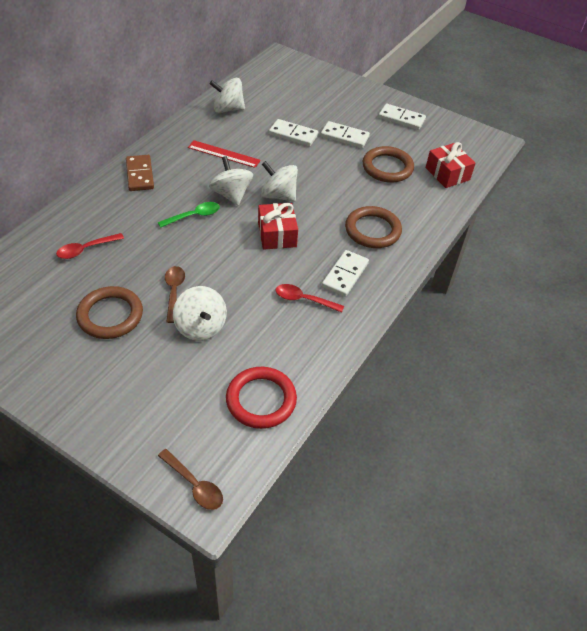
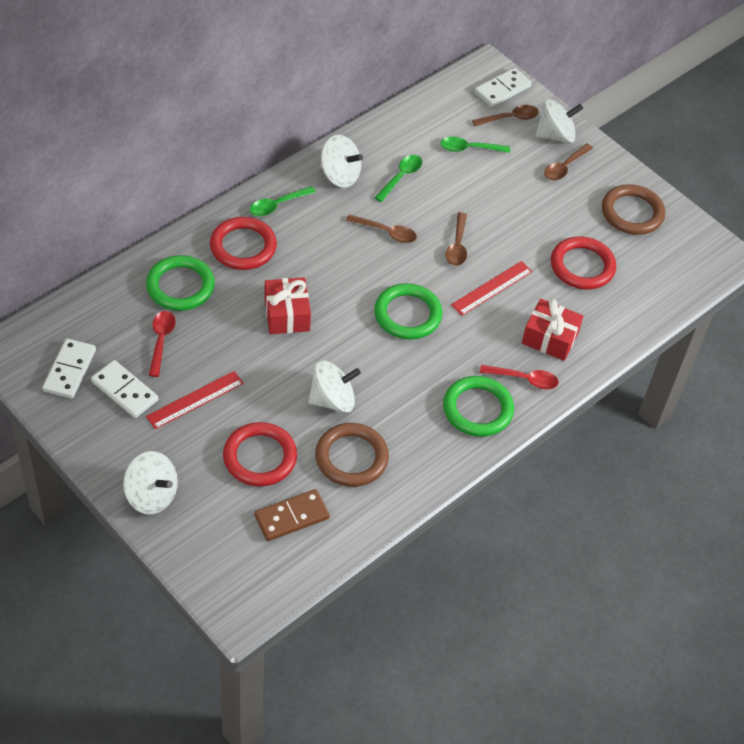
brown ring: 3 -> 2
brown spoon: 2 -> 4
green ring: 0 -> 3
green spoon: 1 -> 3
red ring: 1 -> 3
red ruler: 1 -> 2
white domino: 4 -> 3

